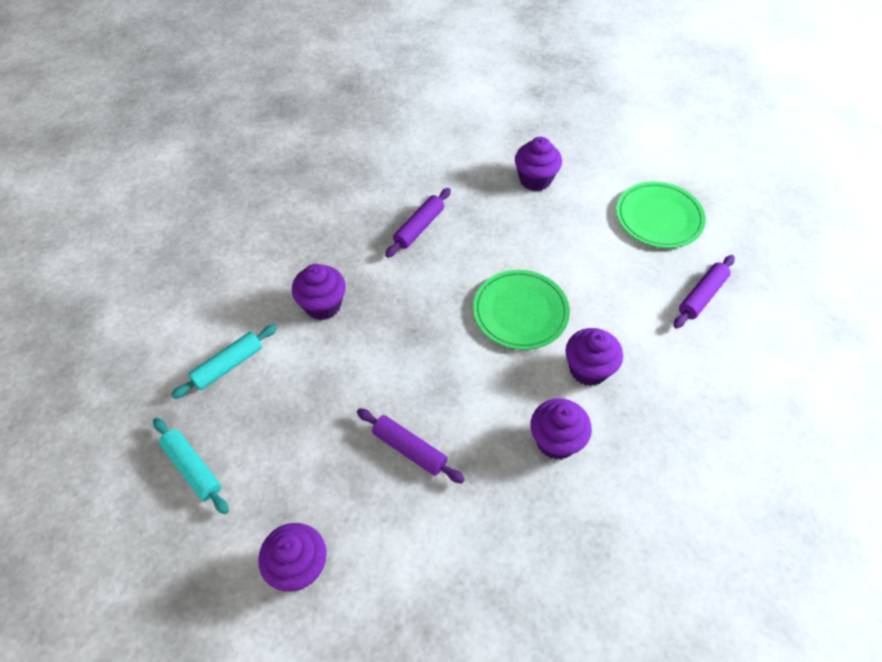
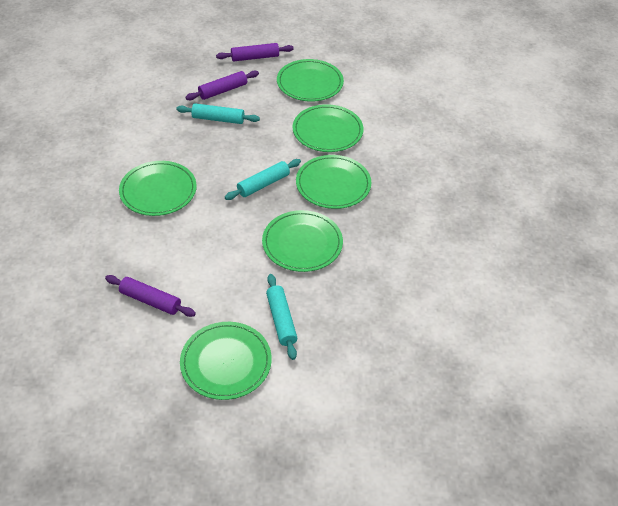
green plate: 2 -> 6
purple cupcake: 5 -> 0
turquoise rolling pin: 2 -> 3

